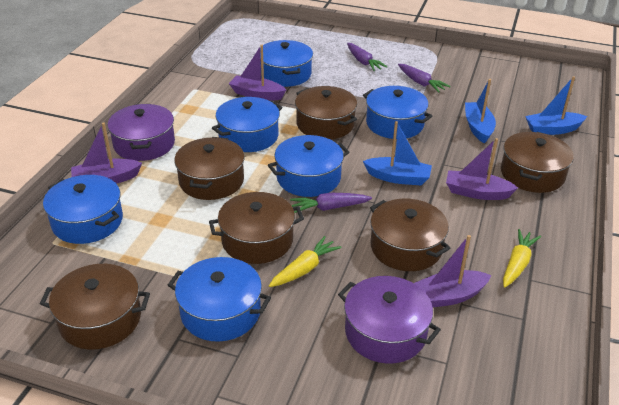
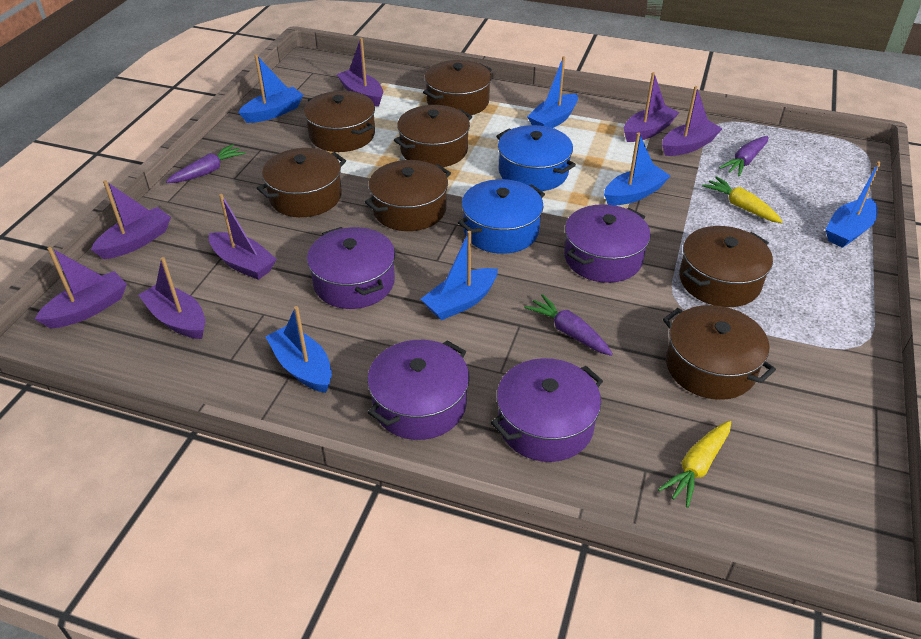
blue boat: 3 -> 6
blue pot: 6 -> 2
brown pot: 6 -> 7
purple boat: 4 -> 7
purple pot: 2 -> 4

